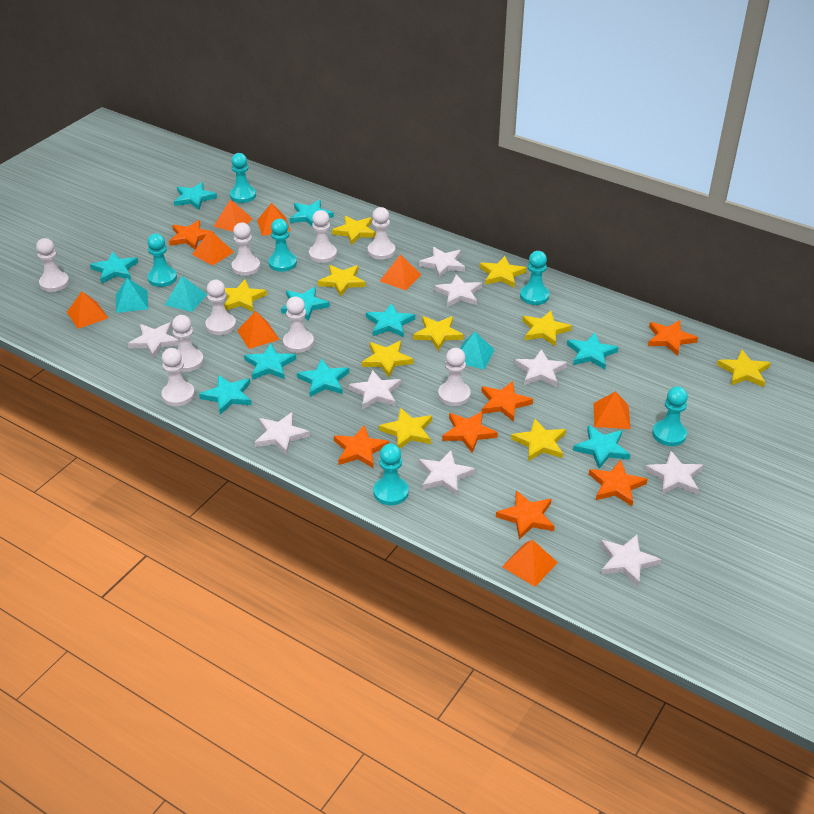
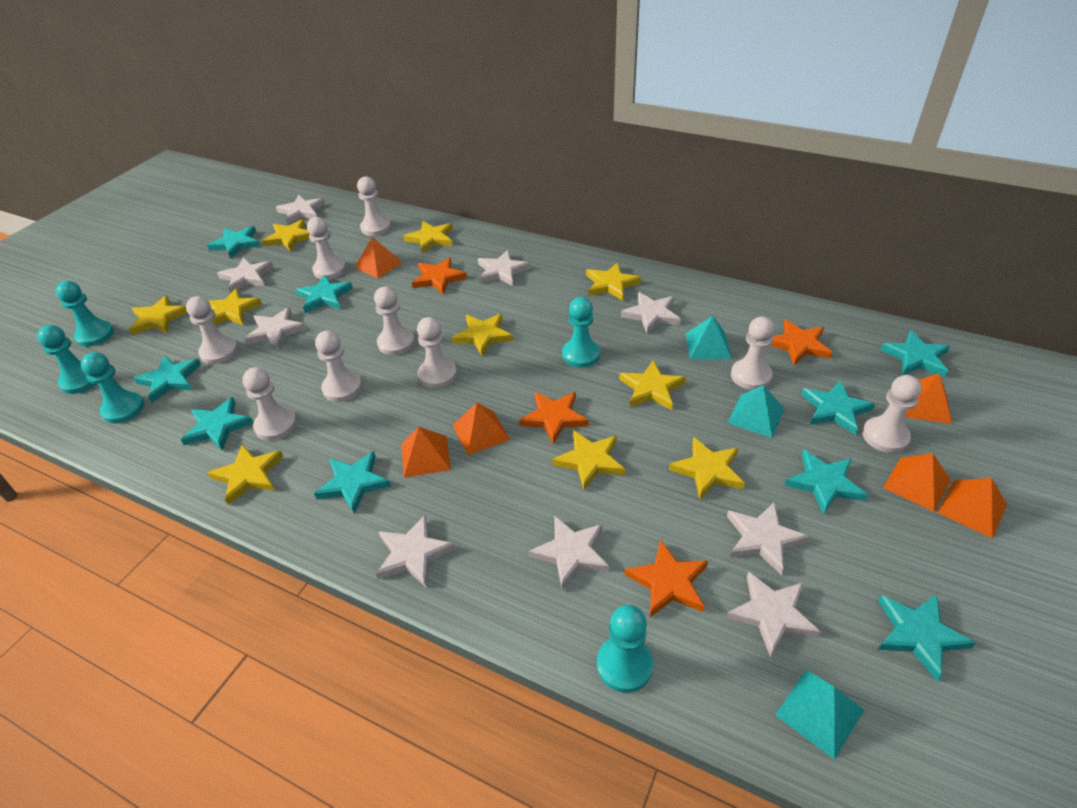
orange pyramid: 8 -> 6
orange star: 7 -> 4
turquoise pawn: 6 -> 5
turquoise star: 10 -> 9

